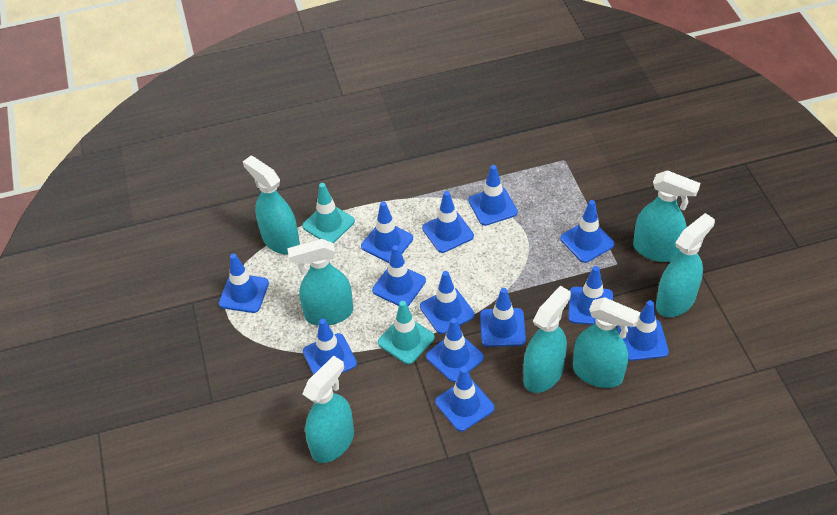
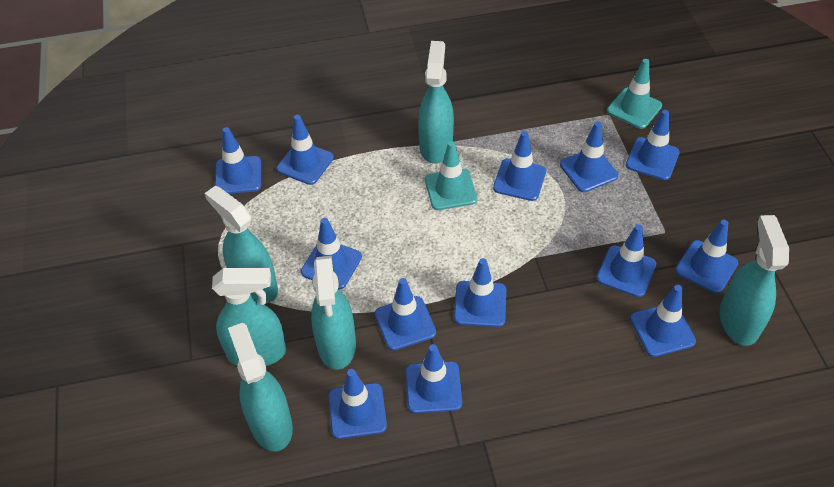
turquoise spray bottle: 7 -> 6

